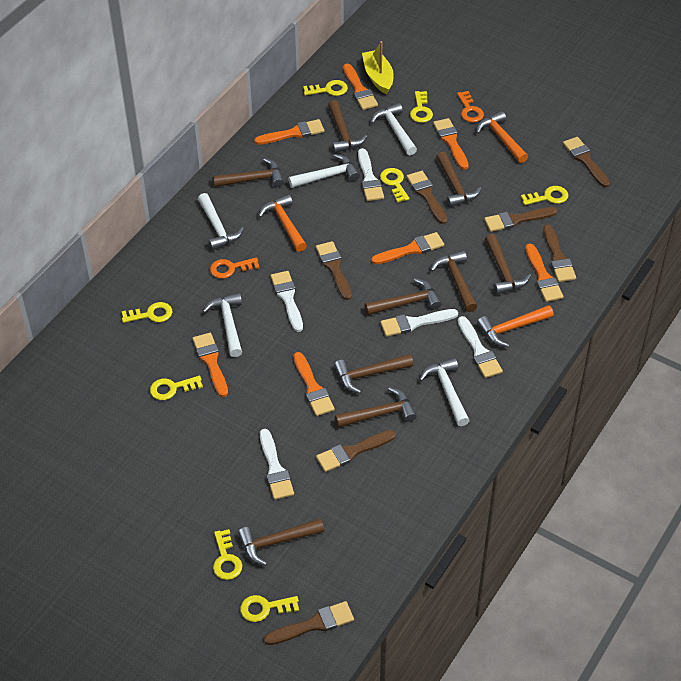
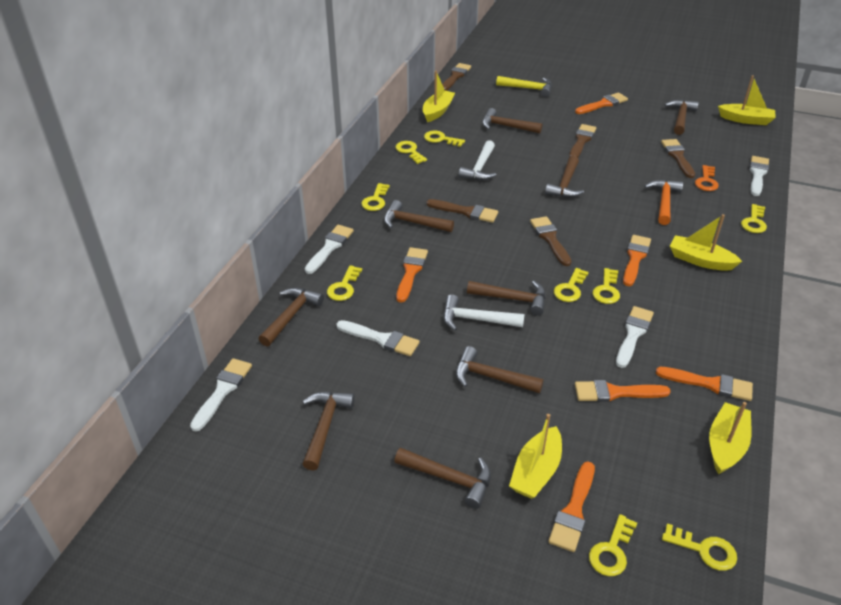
brown brush: 7 -> 5
orange brush: 7 -> 6
orange hammer: 3 -> 1
orange key: 2 -> 1
white hammer: 5 -> 2
yellow boat: 1 -> 5
yellow hammer: 0 -> 1
yellow key: 8 -> 9

